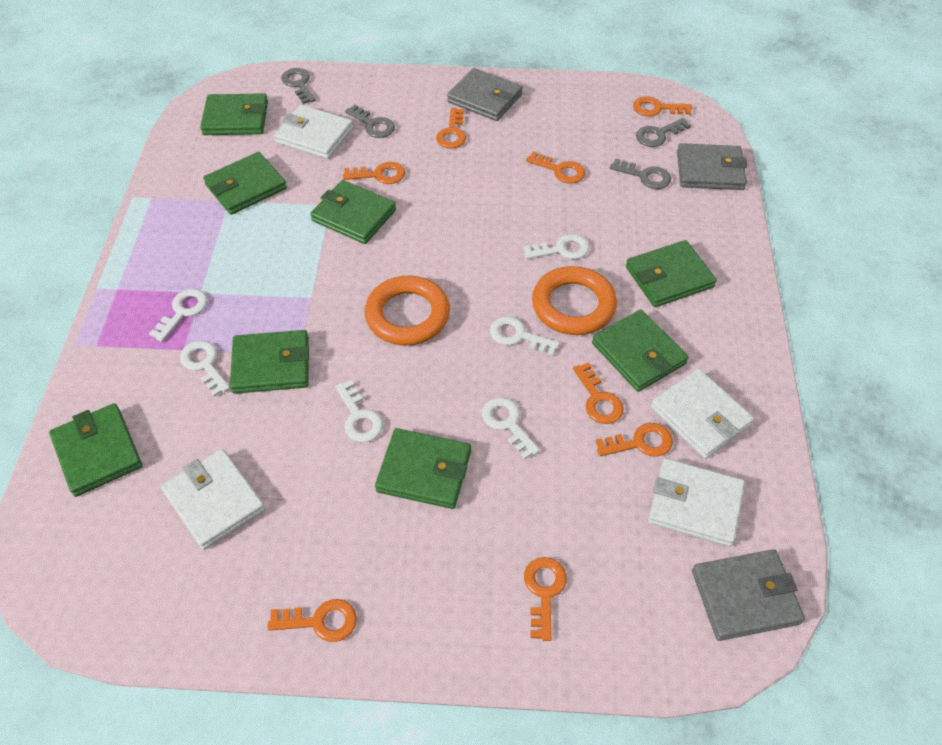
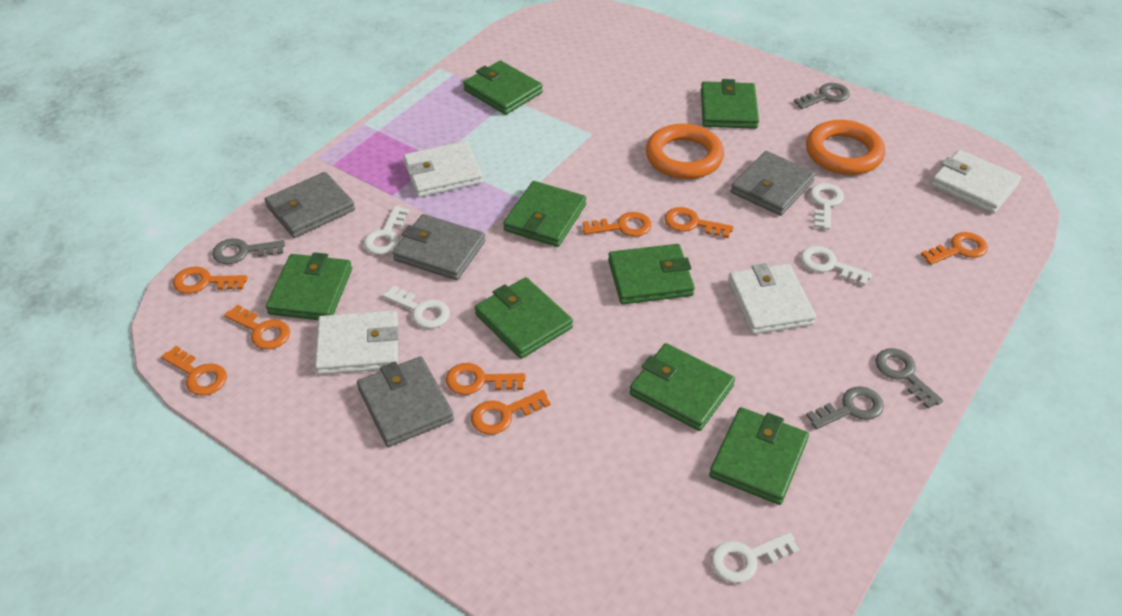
grey wallet: 3 -> 4
white key: 6 -> 5

